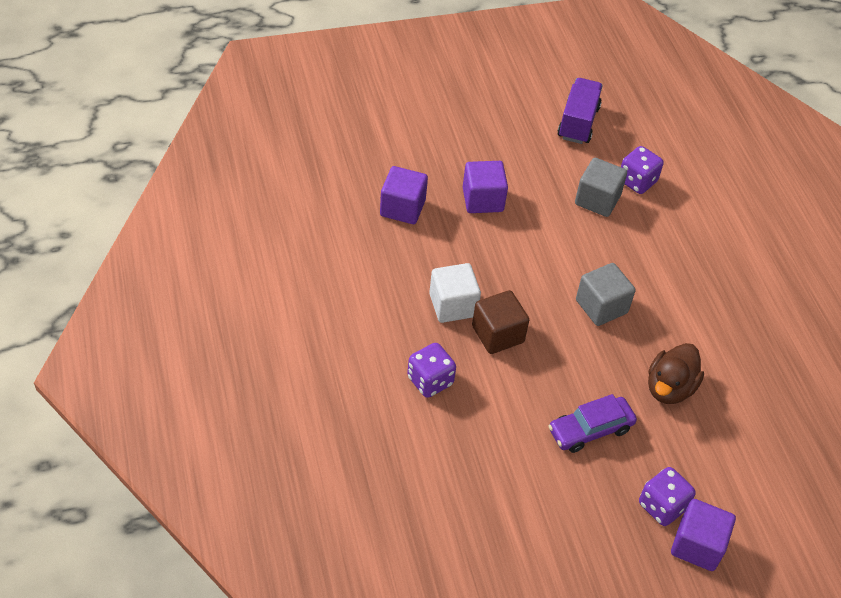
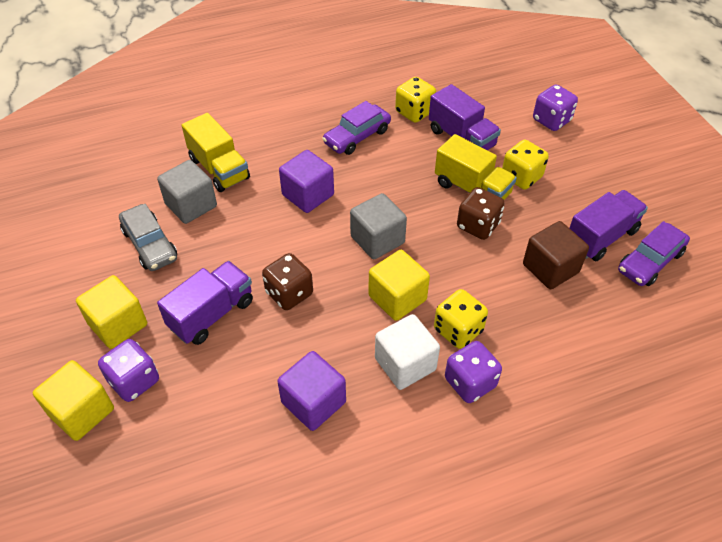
brown dice: 0 -> 2
brown duck: 1 -> 0
grey car: 0 -> 1
purple car: 1 -> 2
purple cube: 3 -> 2
purple truck: 1 -> 3
yellow cube: 0 -> 3
yellow dice: 0 -> 3
yellow truck: 0 -> 2

